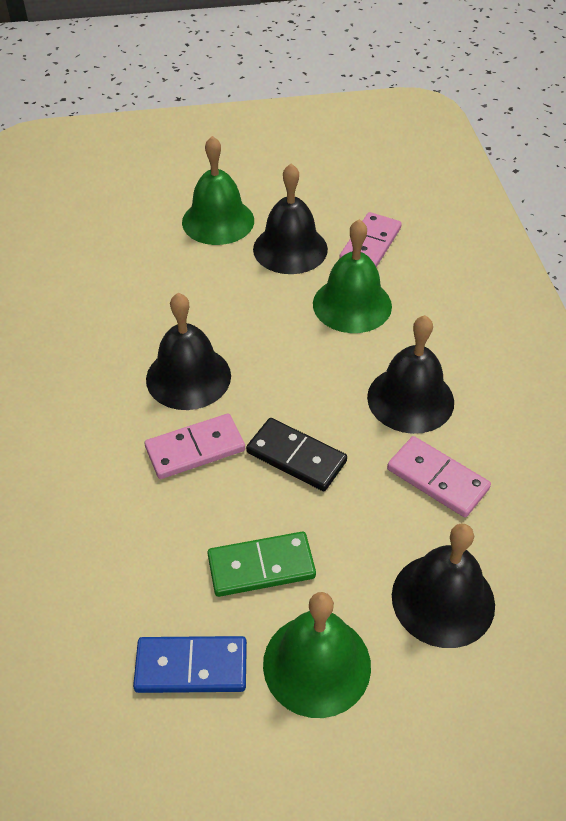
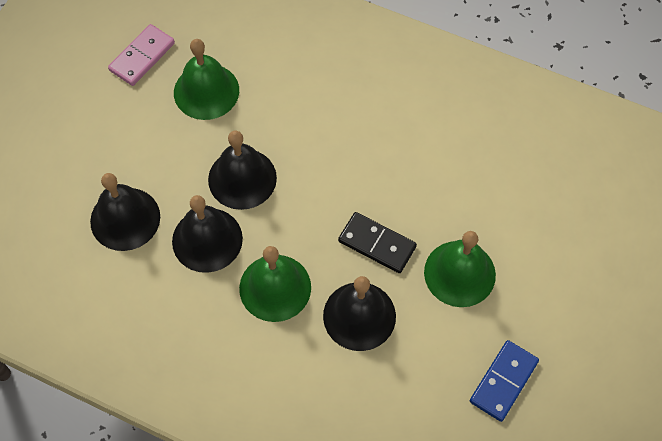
green domino: 1 -> 0
pink domino: 3 -> 1

